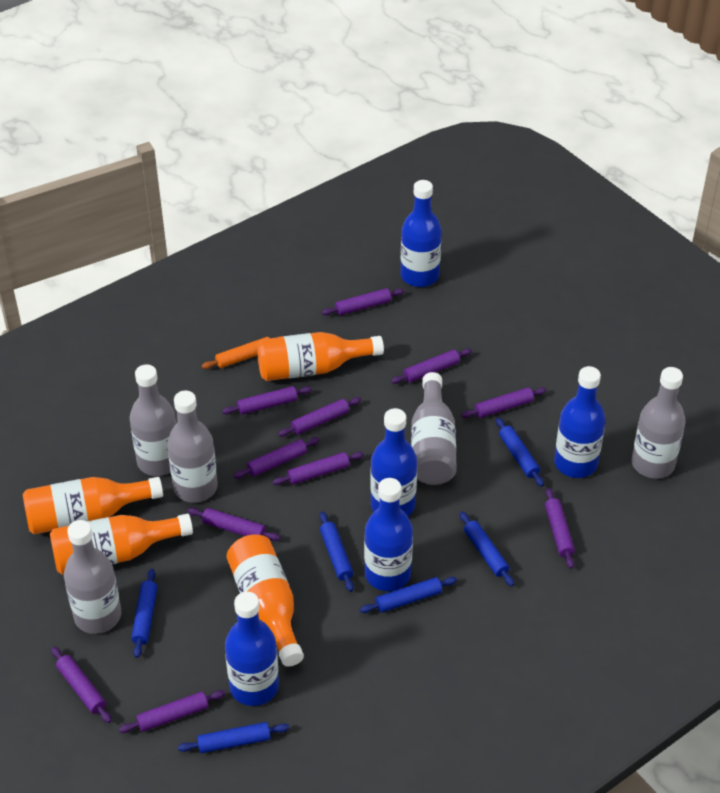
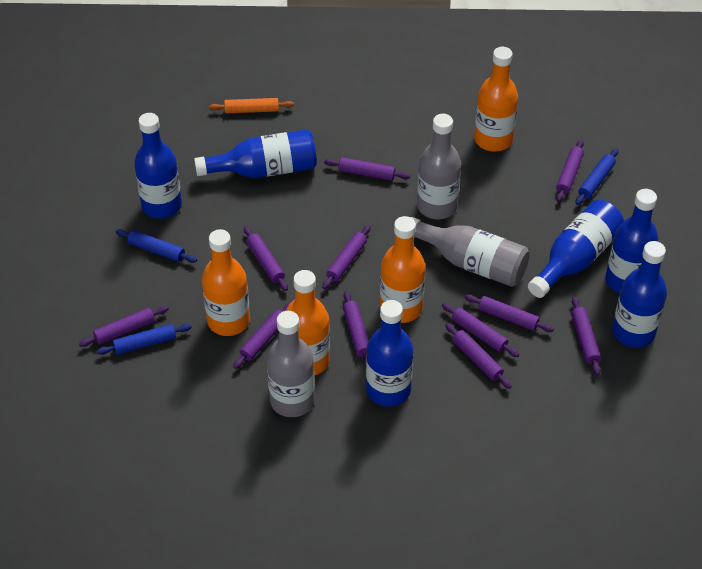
blue bottle: 5 -> 6
blue rolling pin: 6 -> 3
grey bottle: 5 -> 3

